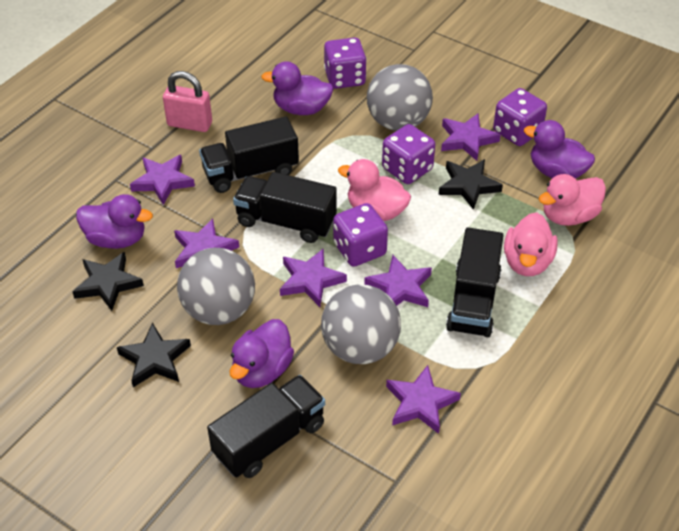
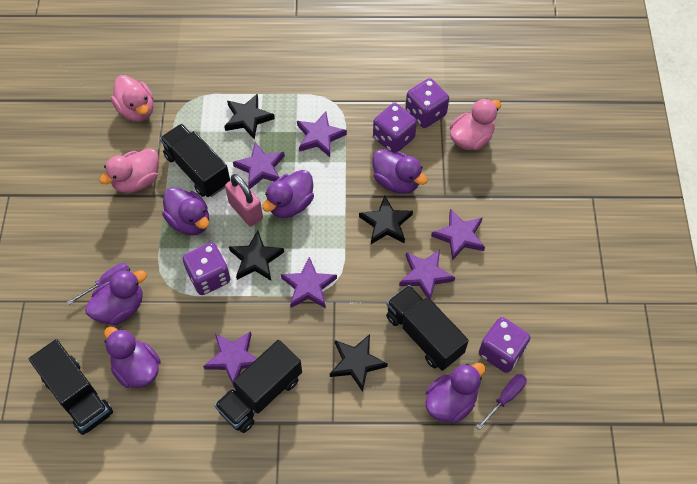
black star: 3 -> 4
grey ball: 3 -> 0
purple duck: 4 -> 6
purple screwdriver: 0 -> 2

